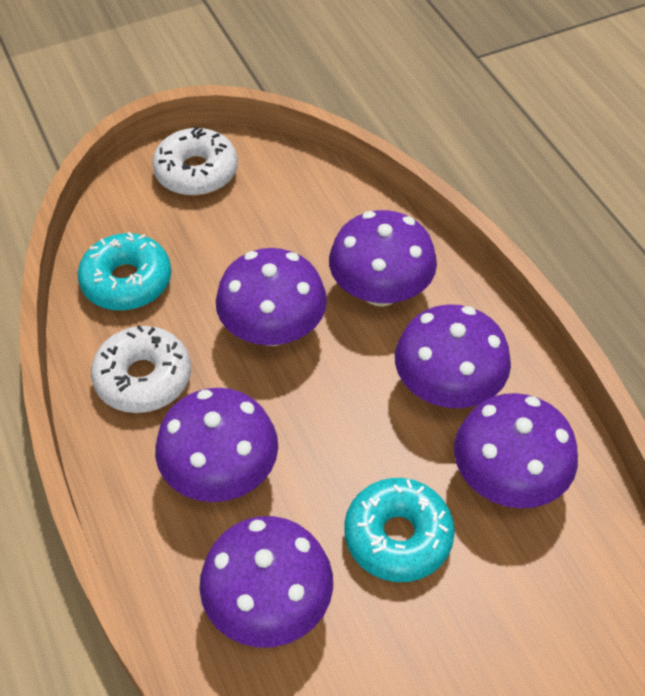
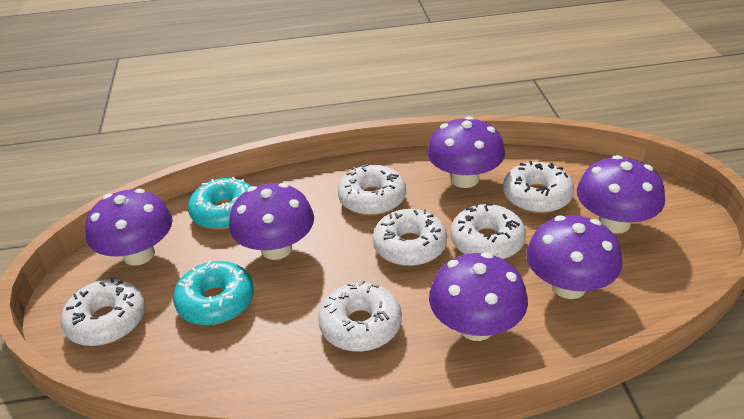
white donut: 2 -> 6

